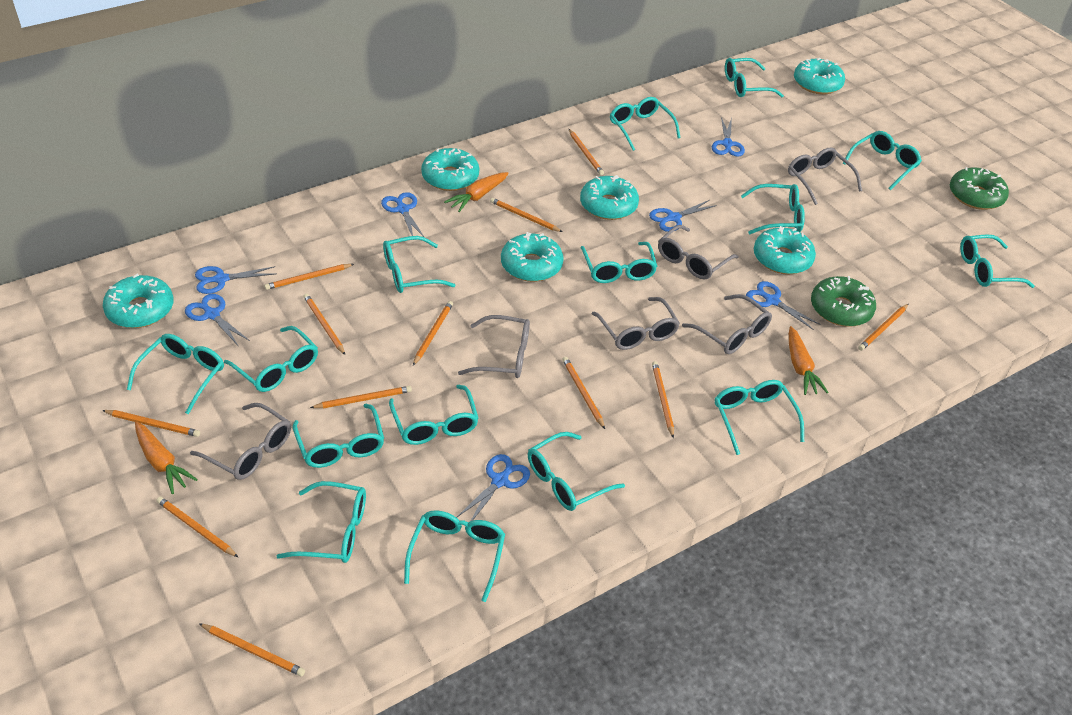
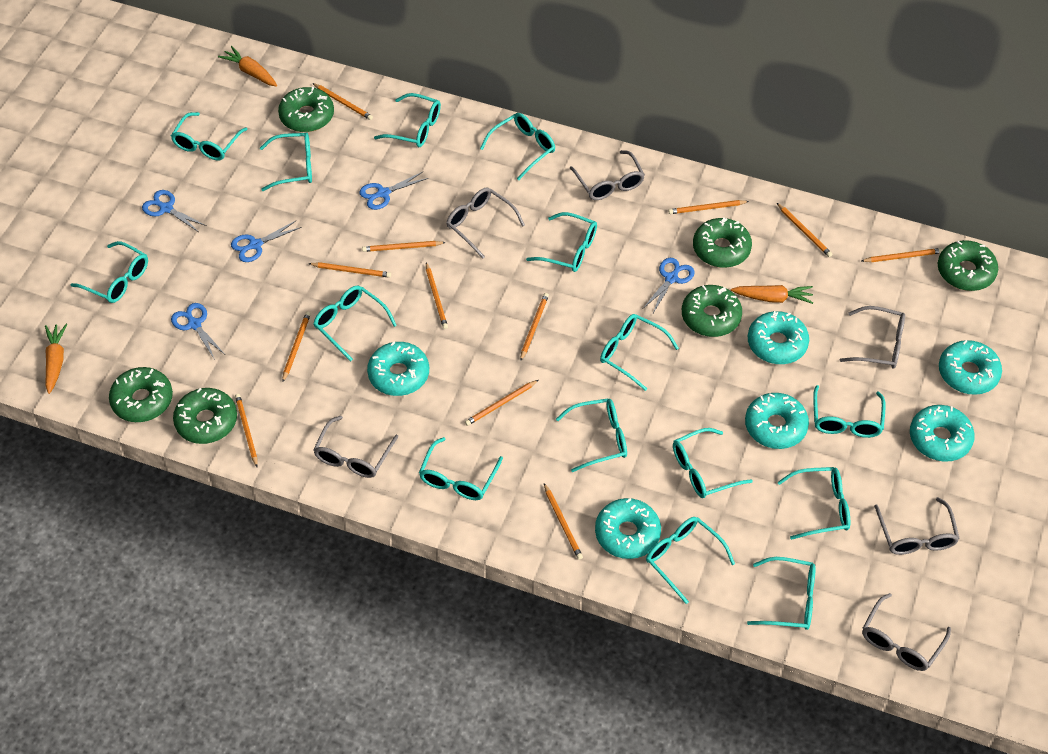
blue scissors: 7 -> 5
green donut: 2 -> 6

